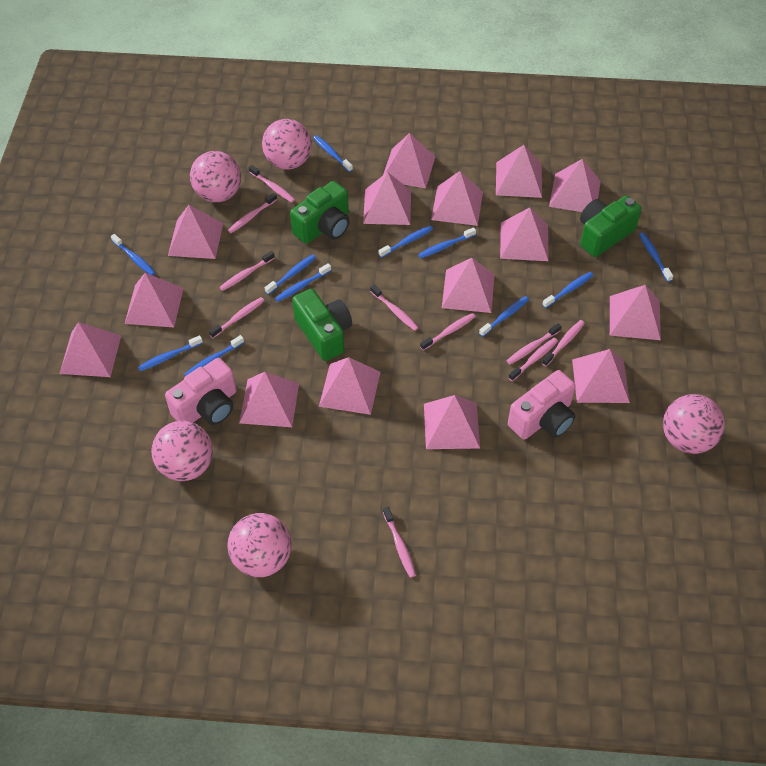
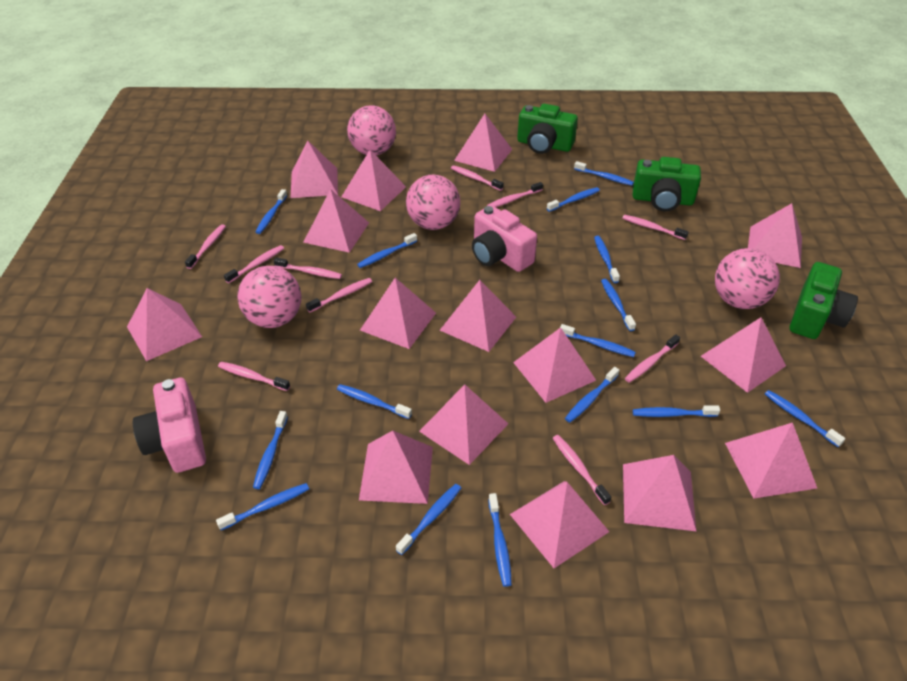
blue toothbrush: 11 -> 15
pink ball: 5 -> 4

